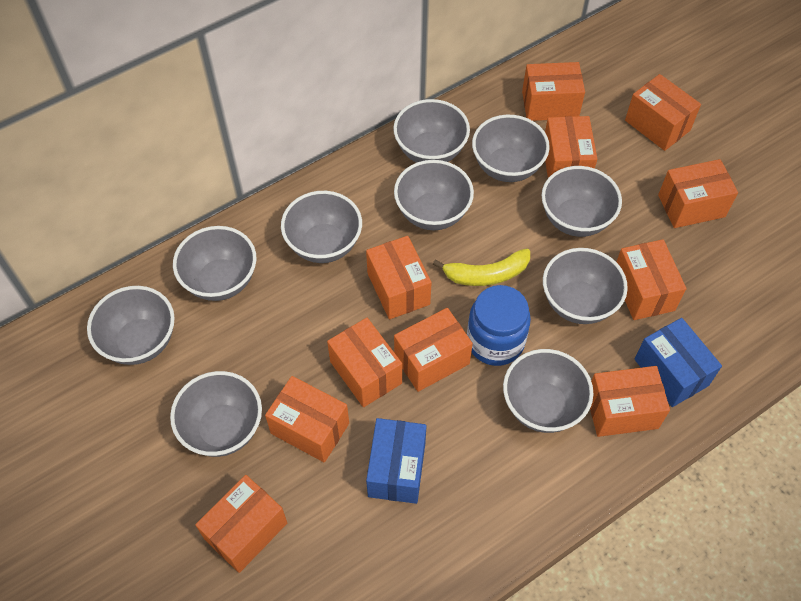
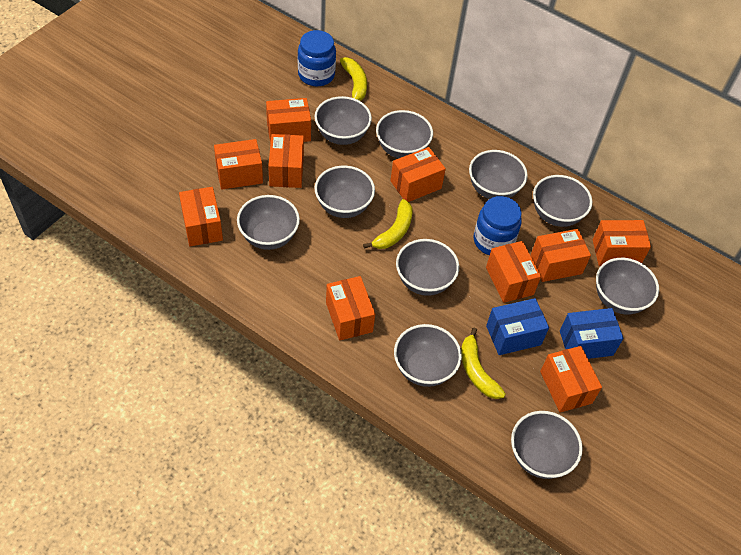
blue jar: 1 -> 2
orange box: 11 -> 10
yellow banana: 1 -> 3

